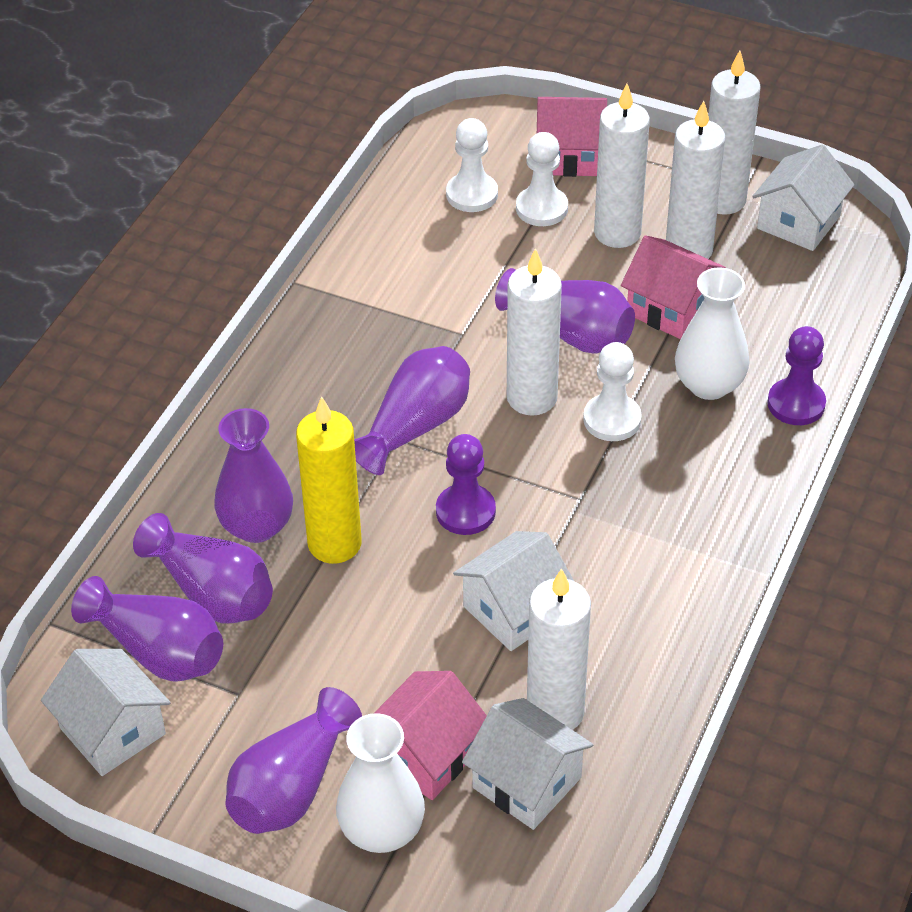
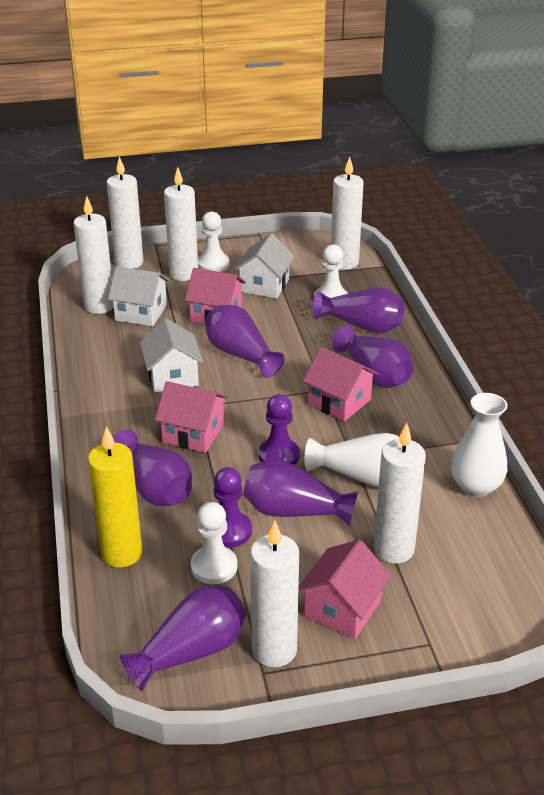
pink house: 3 -> 4
white candle: 5 -> 6
white house: 4 -> 3

